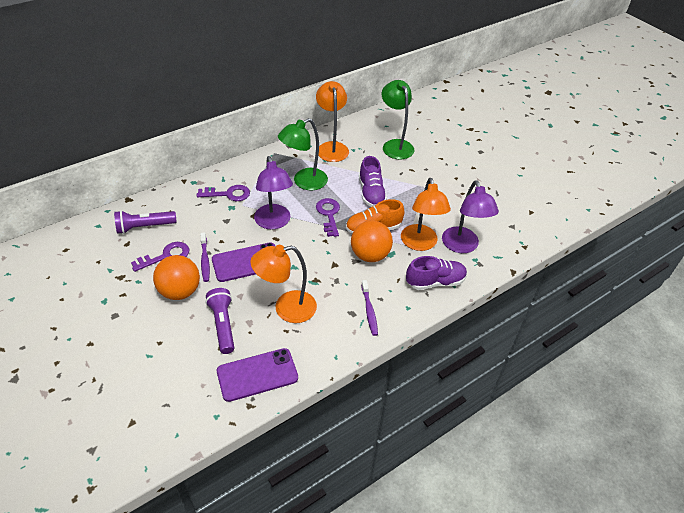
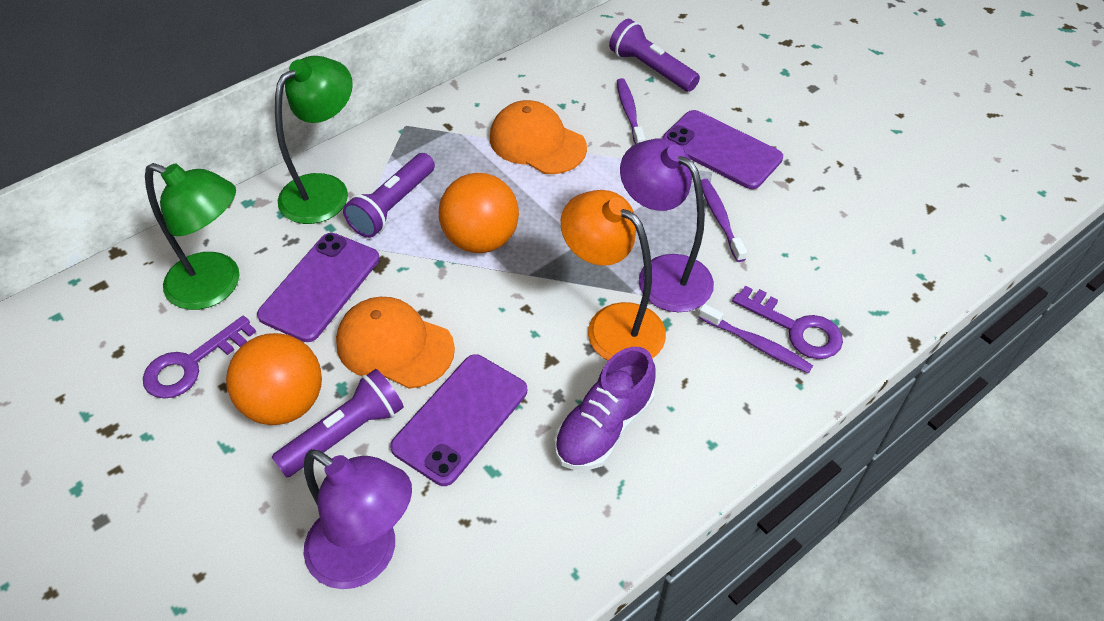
orange cap: 0 -> 2
orange lamp: 3 -> 1
orange shoe: 1 -> 0
purple flashlight: 2 -> 3
purple key: 3 -> 2
purple phone: 2 -> 3
purple shoe: 2 -> 1
purple toothbrush: 2 -> 3

